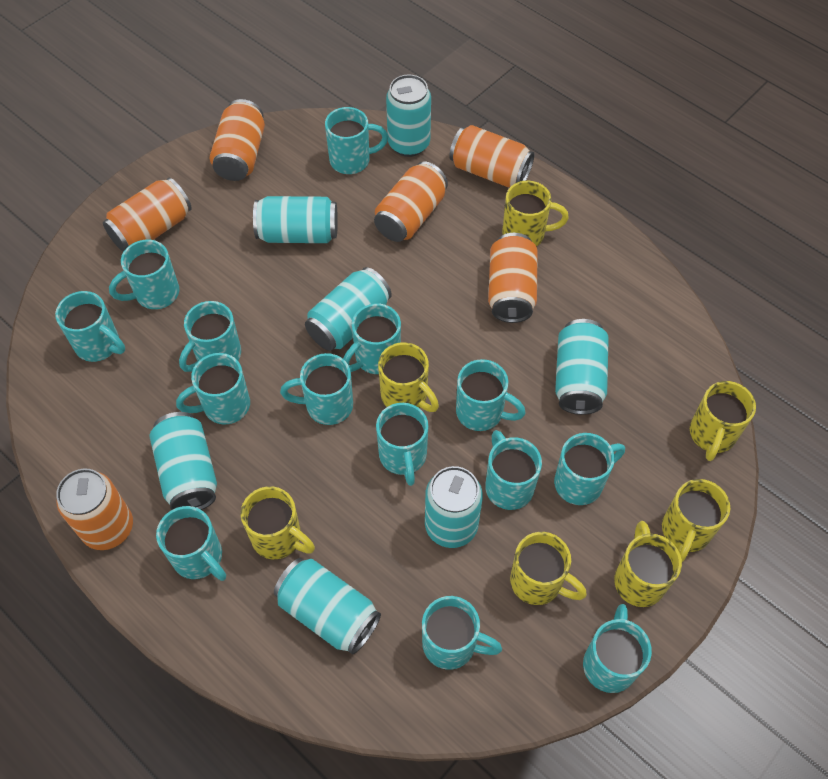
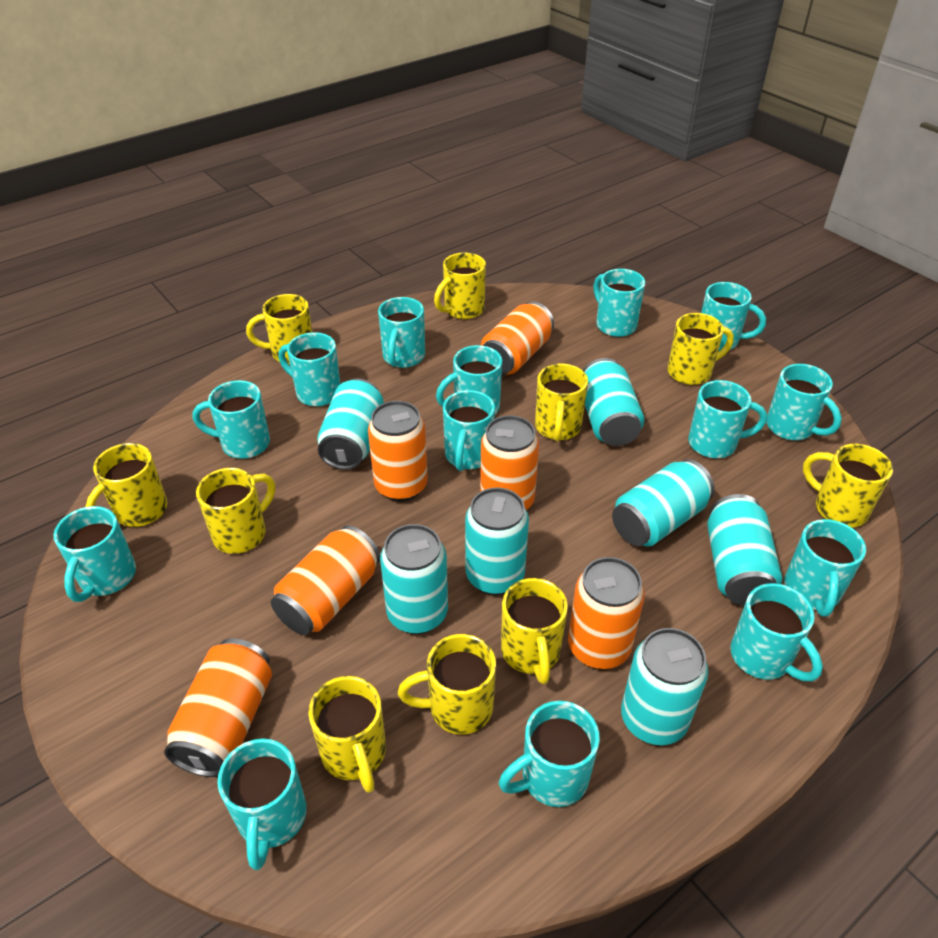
yellow mug: 7 -> 10

